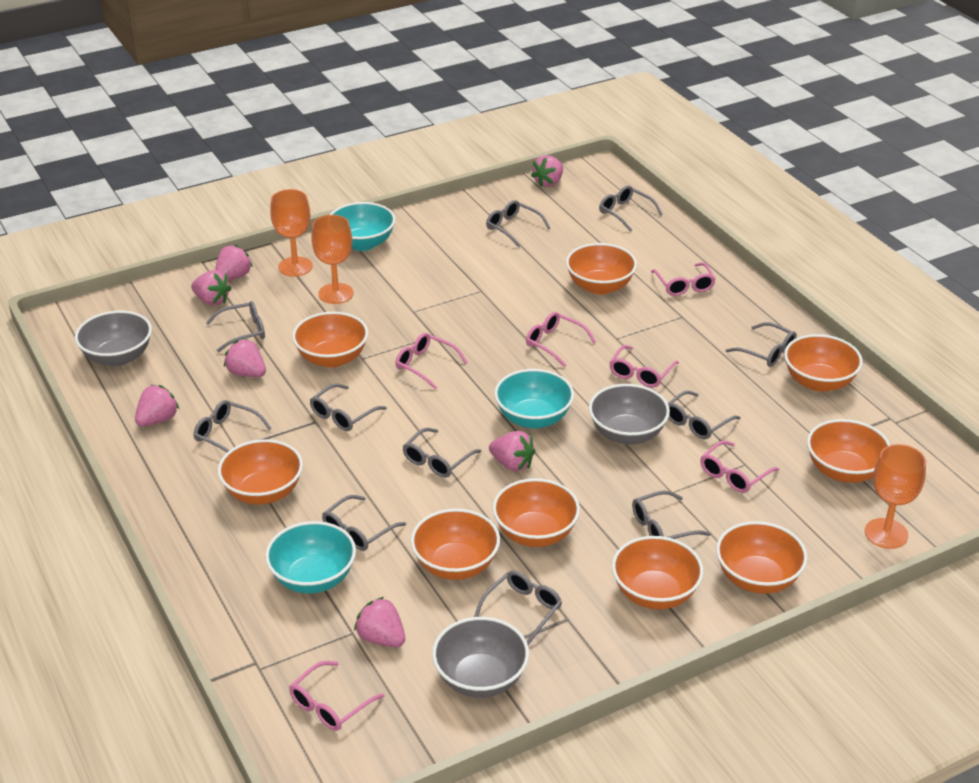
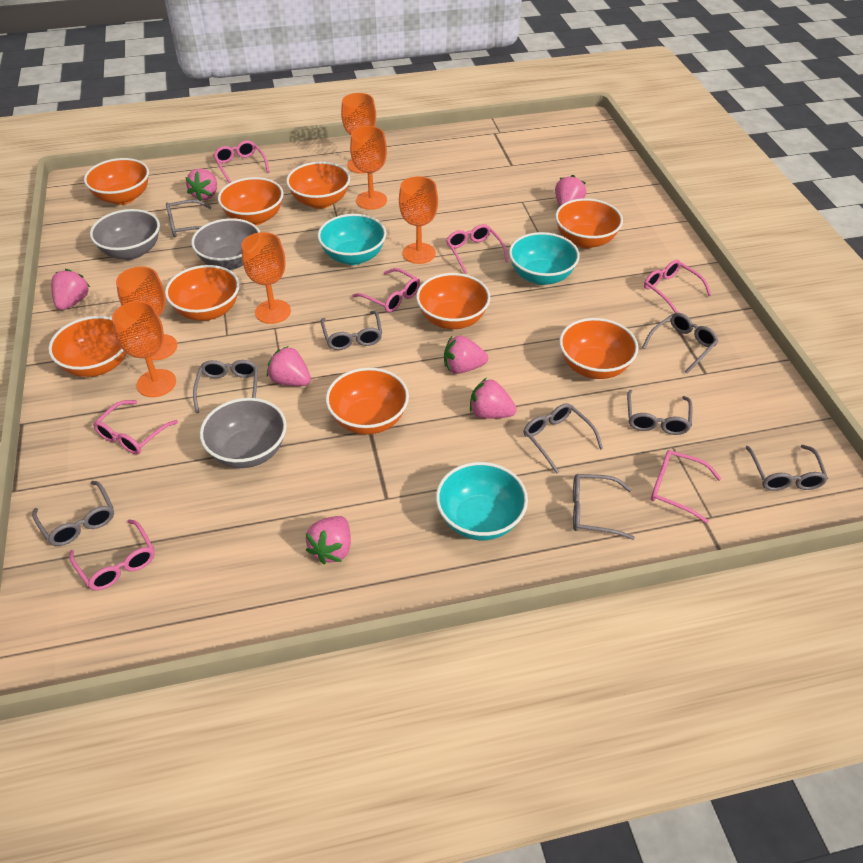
grey glasses: 11 -> 9
orange goblet: 3 -> 6
pink glasses: 6 -> 7

